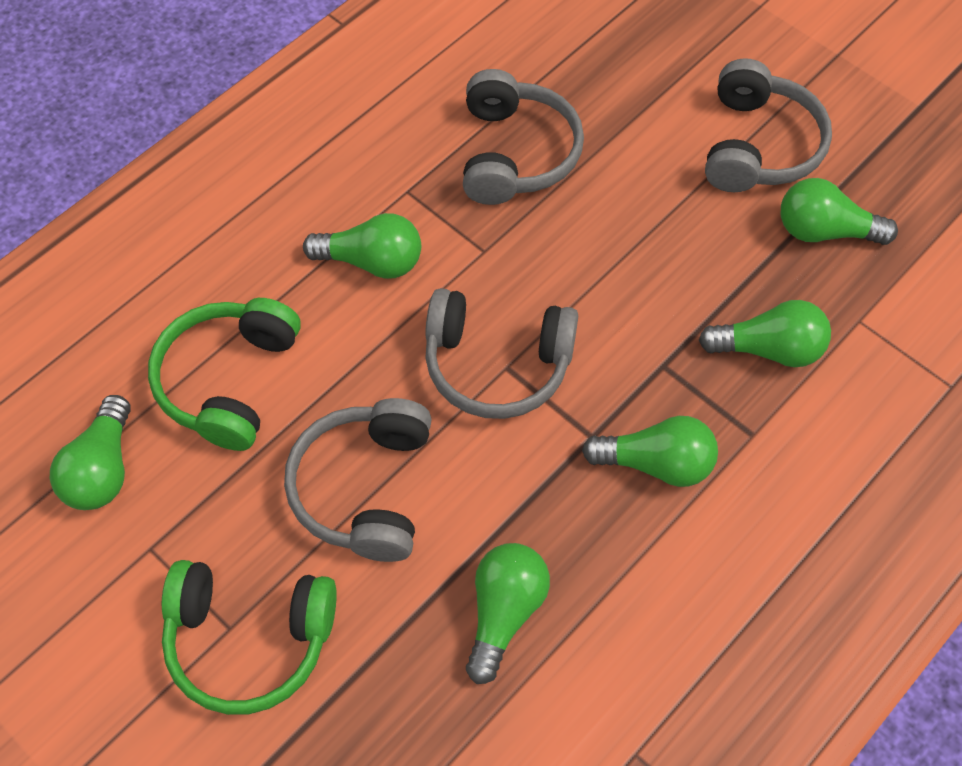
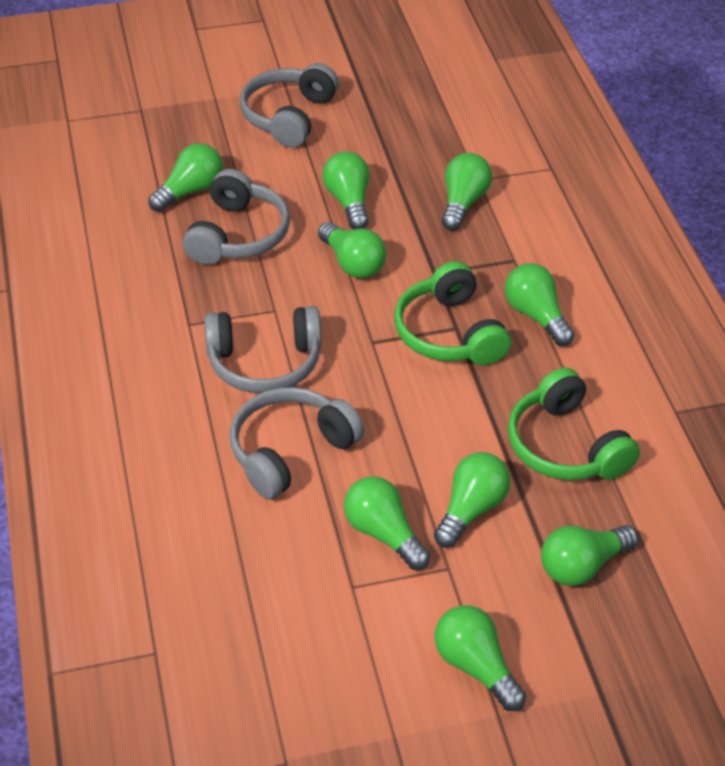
green light bulb: 6 -> 9

